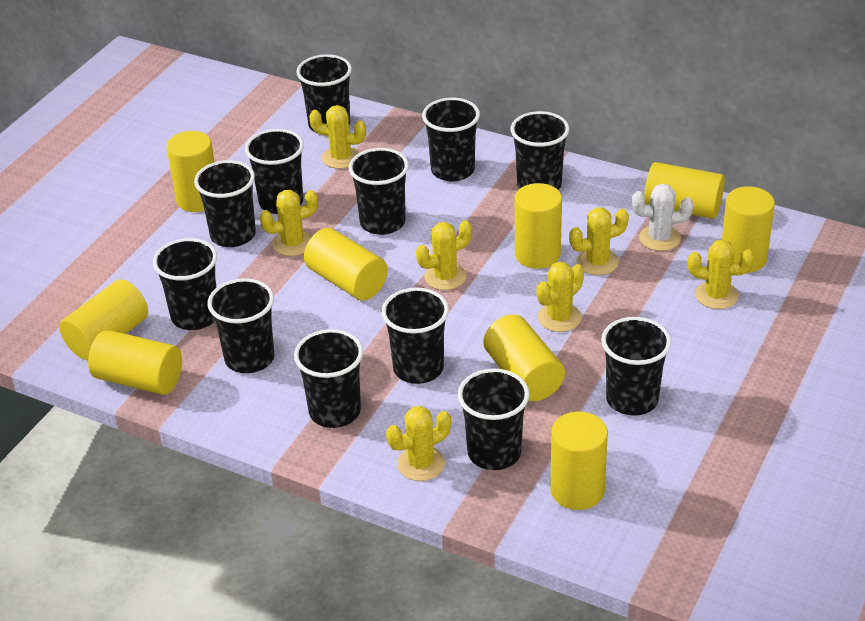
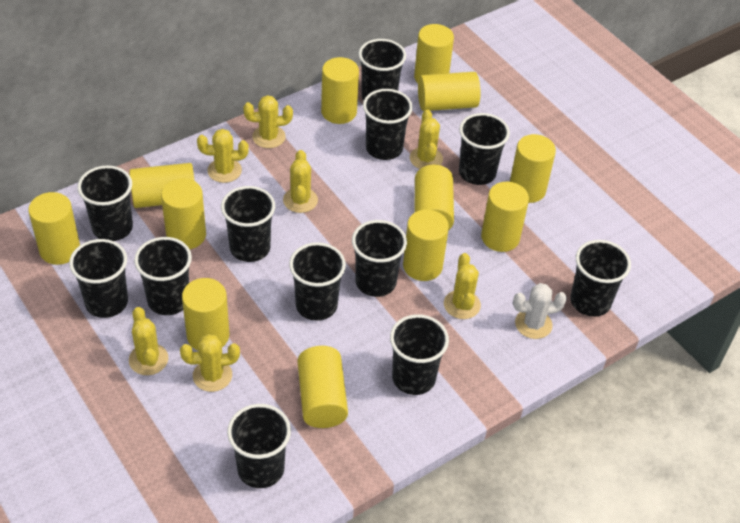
yellow cylinder: 9 -> 12

